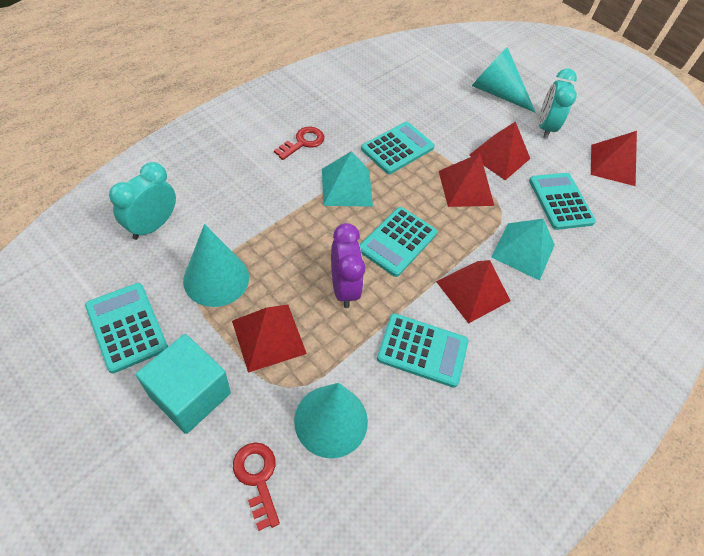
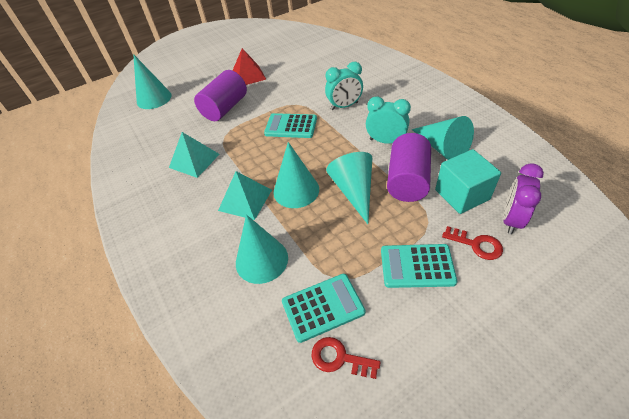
purple cylinder: 0 -> 2
red pyramid: 5 -> 1
turquoise calculator: 5 -> 3
turquoise cone: 3 -> 5

